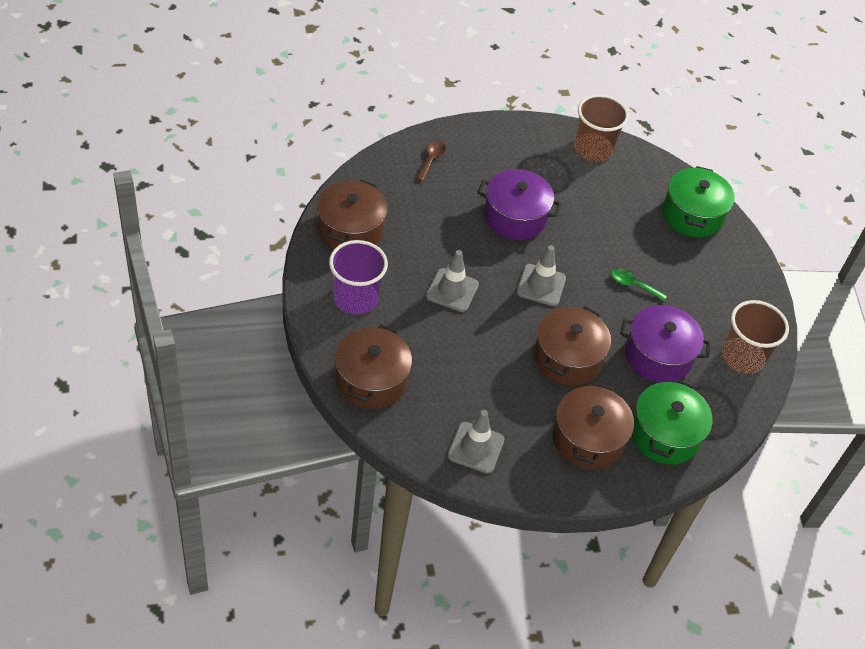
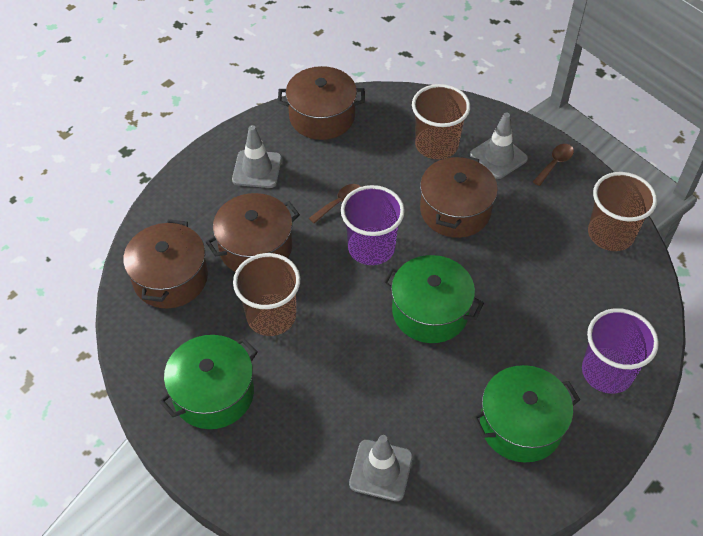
brown cup: 2 -> 3
brown spoon: 1 -> 2
green pot: 2 -> 3
green spoon: 1 -> 0
purple cup: 1 -> 2
purple pot: 2 -> 0

